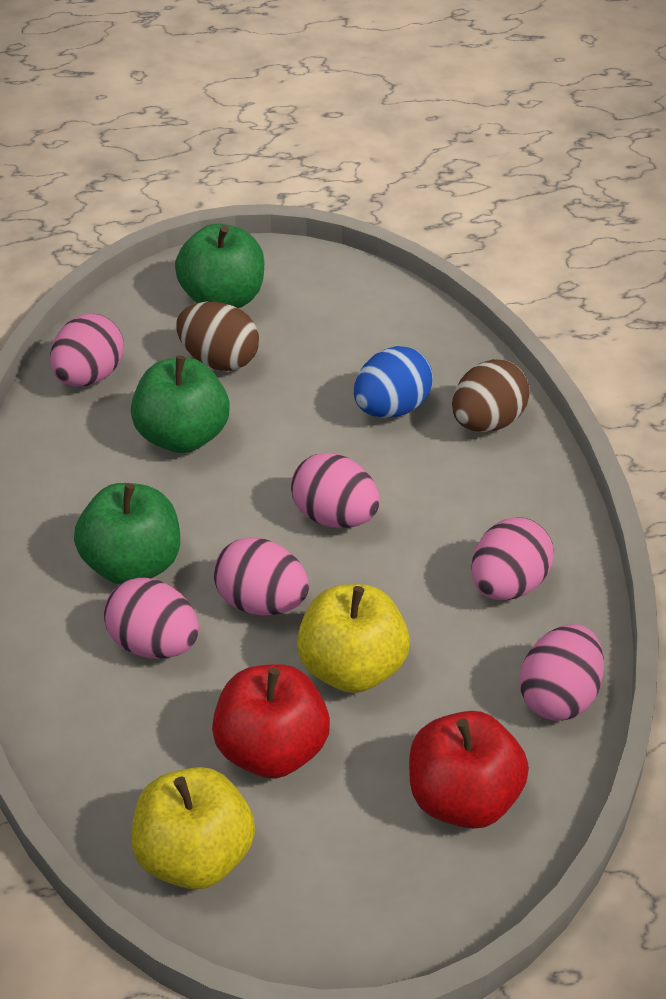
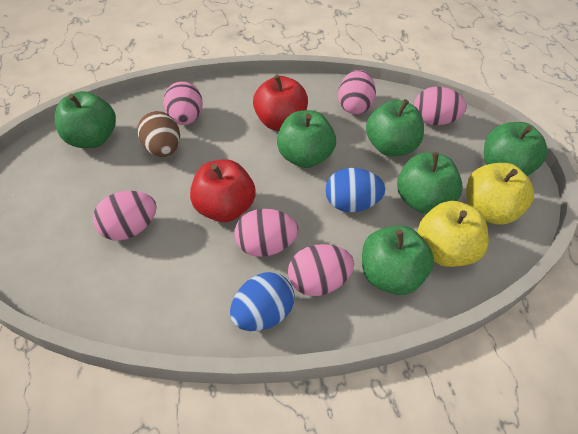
blue egg: 1 -> 2
brown egg: 2 -> 1
green apple: 3 -> 6

